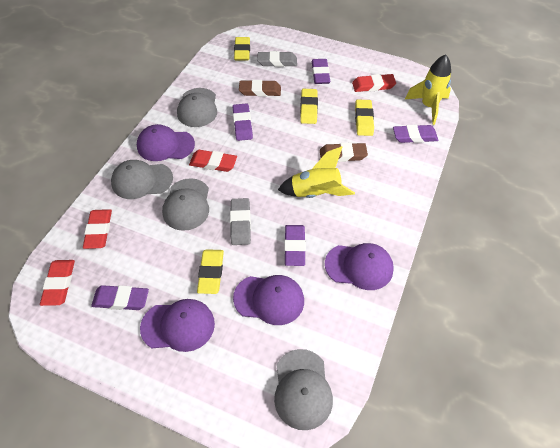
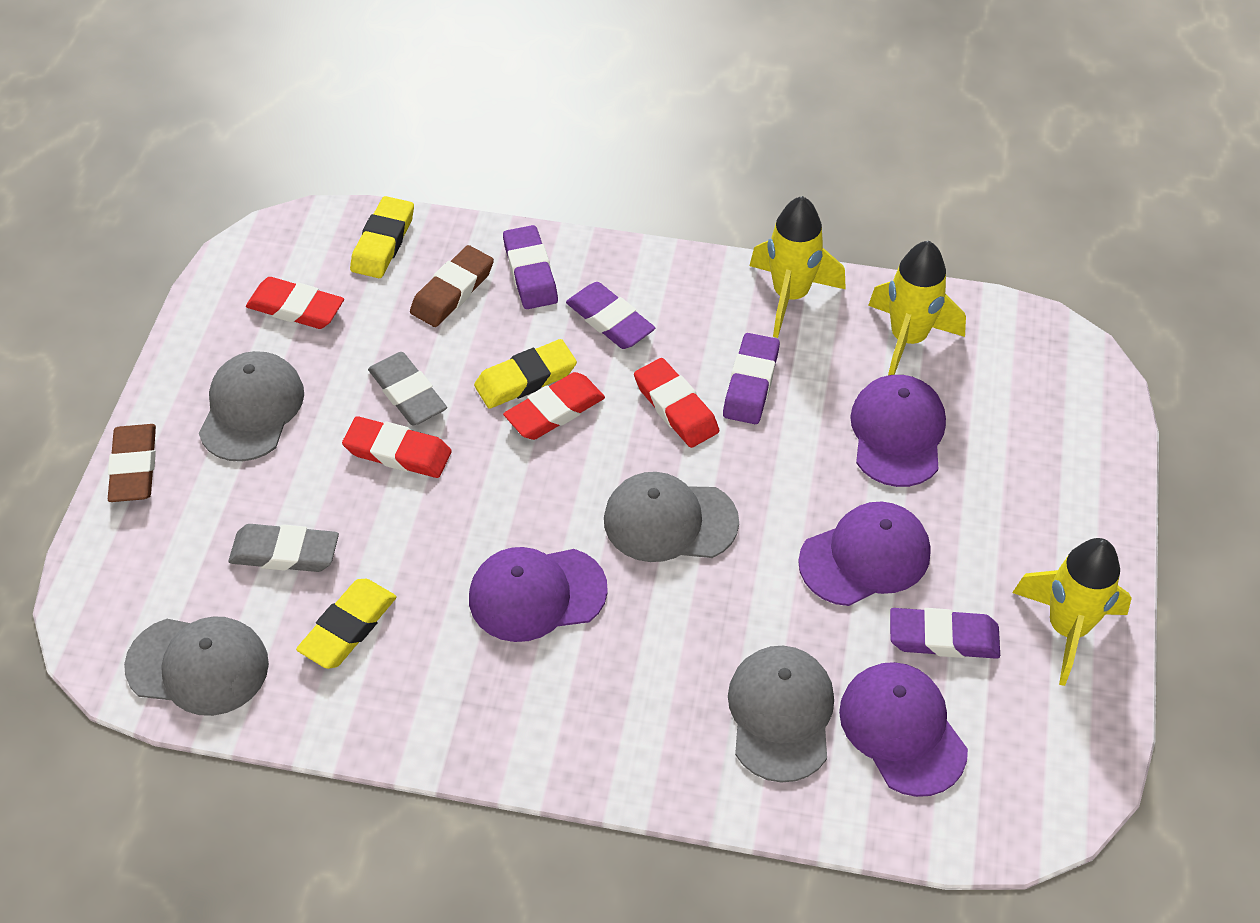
purple eraser: 5 -> 4
yellow eraser: 4 -> 3
yellow rocket: 2 -> 3

